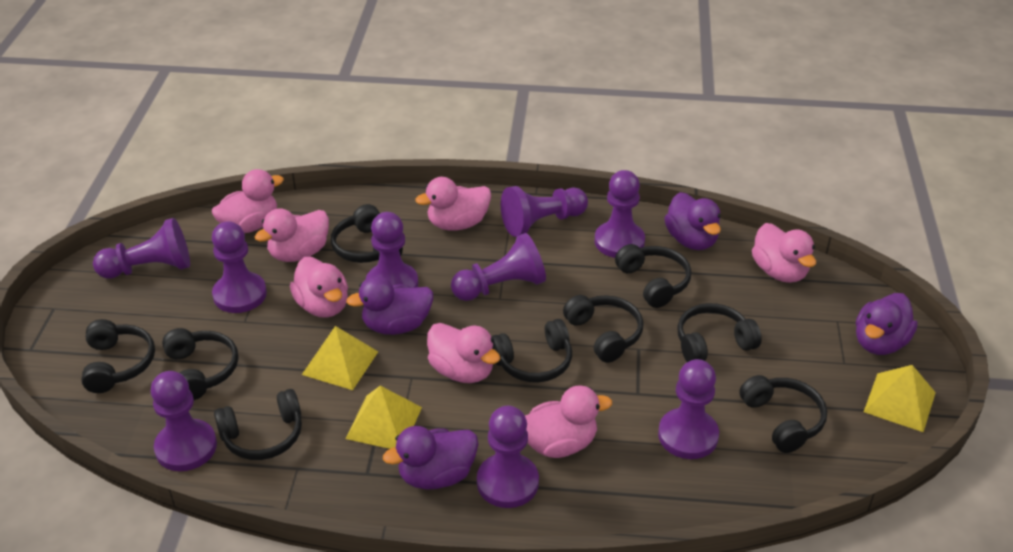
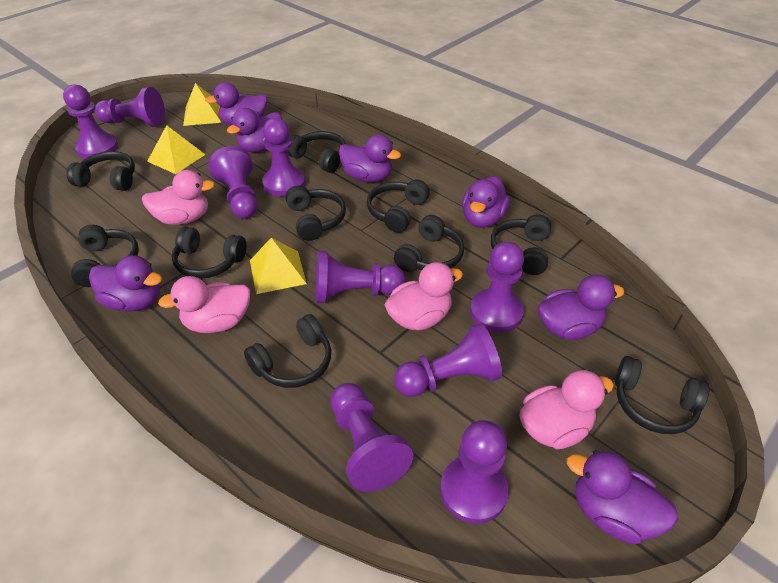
black headphones: 9 -> 10
pink duck: 7 -> 4
purple duck: 4 -> 7

